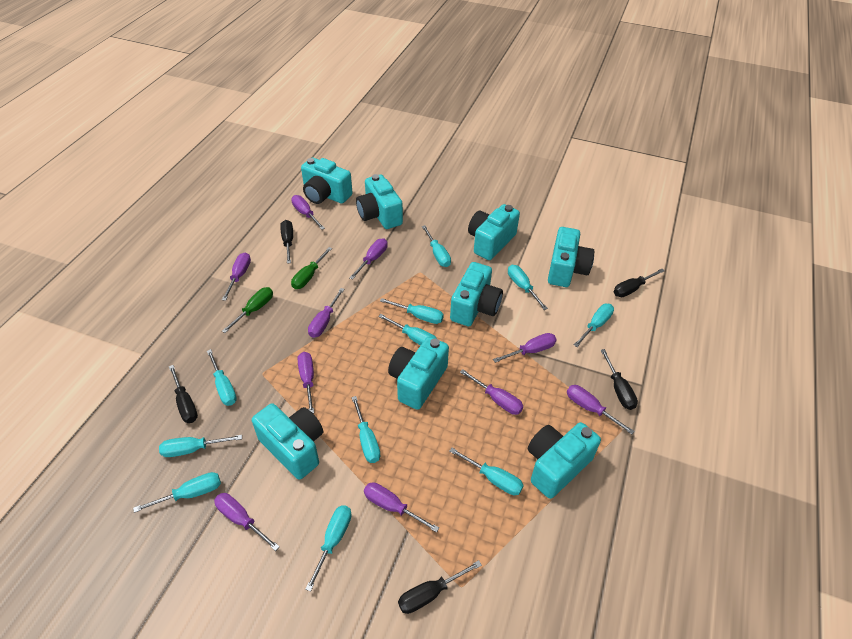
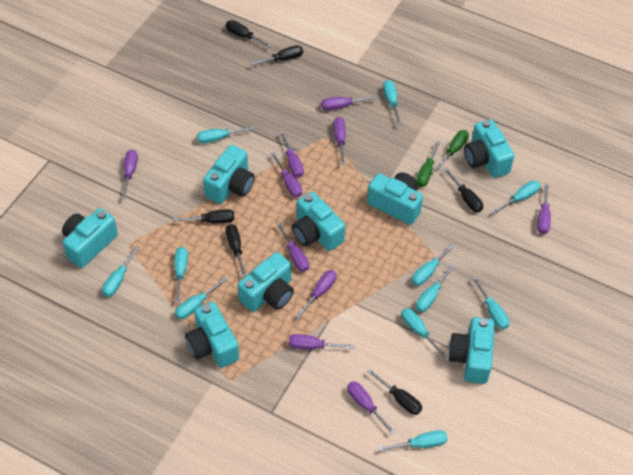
black screwdriver: 5 -> 6

